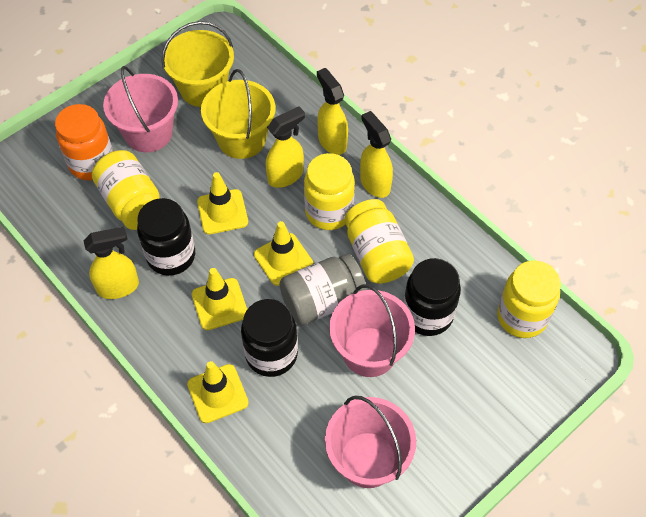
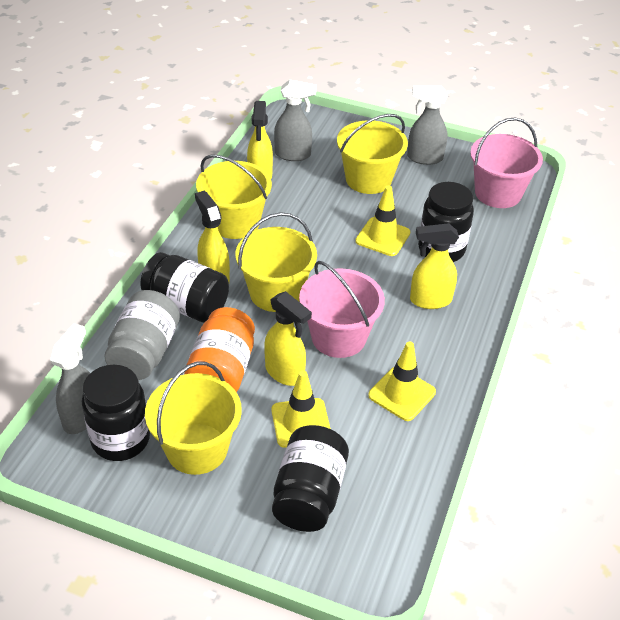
black jar: 3 -> 4
grey spray bottle: 0 -> 3
pink bucket: 3 -> 2
yellow bucket: 2 -> 4
yellow jar: 4 -> 0
yellow traffic cone: 4 -> 3

